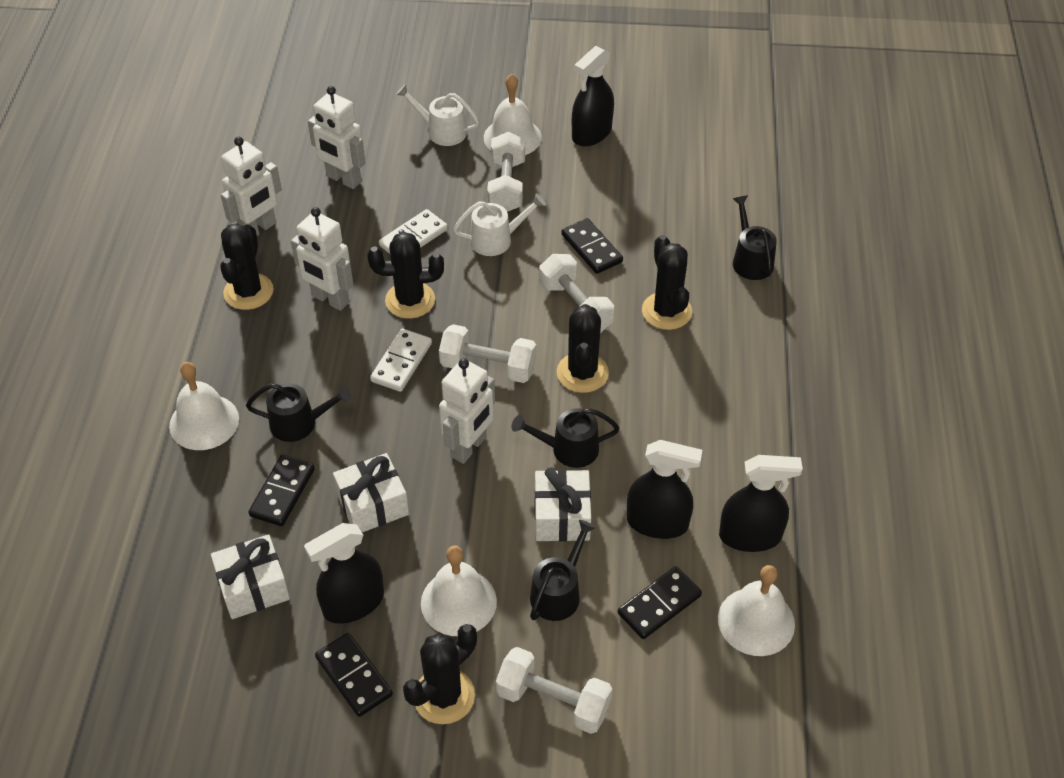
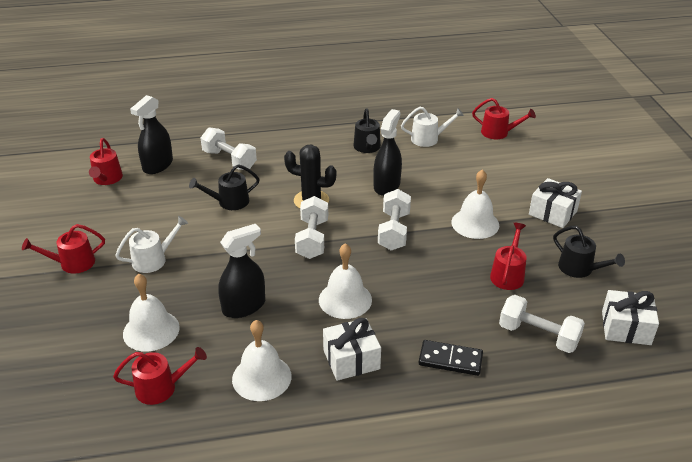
black cactus: 5 -> 1
black domino: 4 -> 1
black spray bottle: 4 -> 3
black watering can: 4 -> 3
red watering can: 0 -> 5
white domino: 2 -> 0
white robot: 4 -> 0

